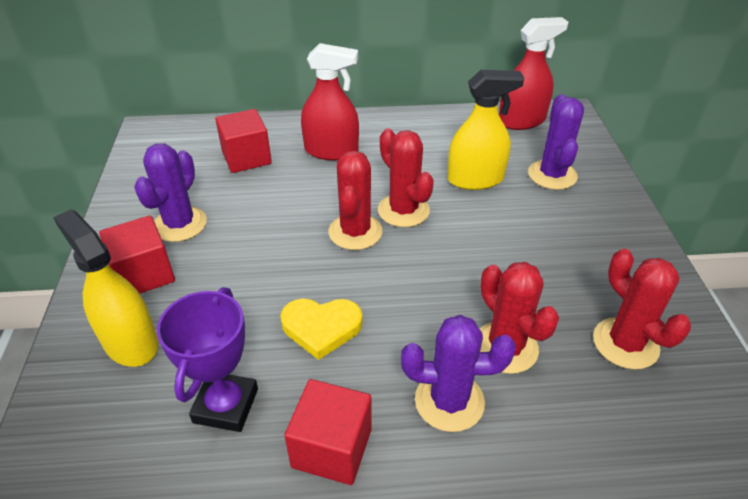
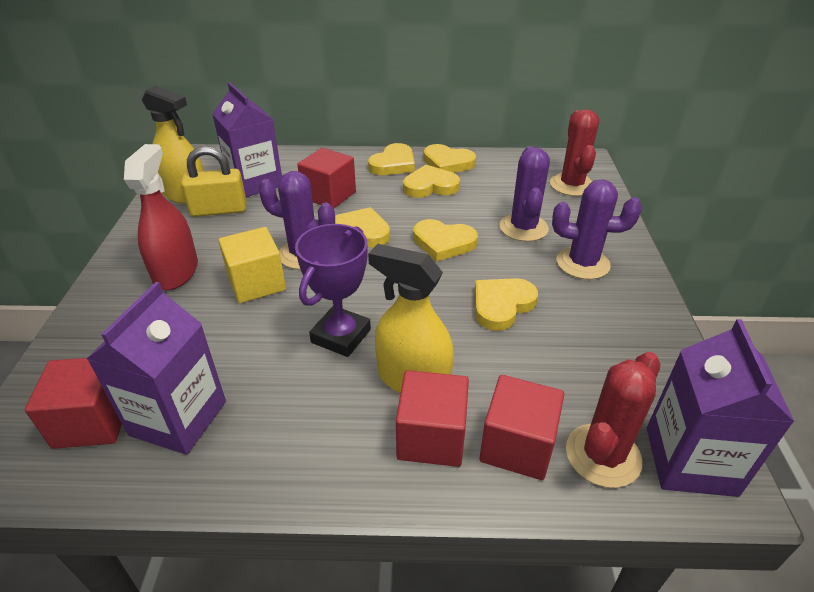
purple carton: 0 -> 3
red cactus: 4 -> 2
red cube: 3 -> 4
red spray bottle: 2 -> 1
yellow cube: 0 -> 1
yellow heart: 1 -> 6
yellow padlock: 0 -> 1

